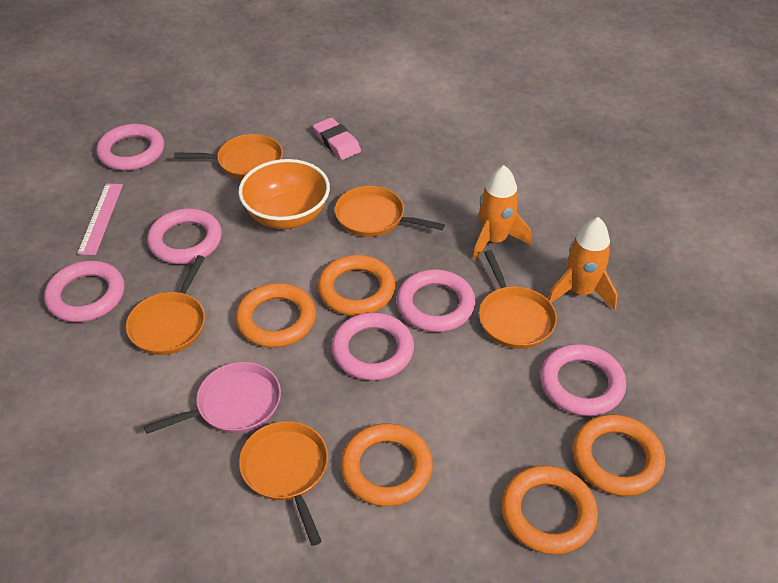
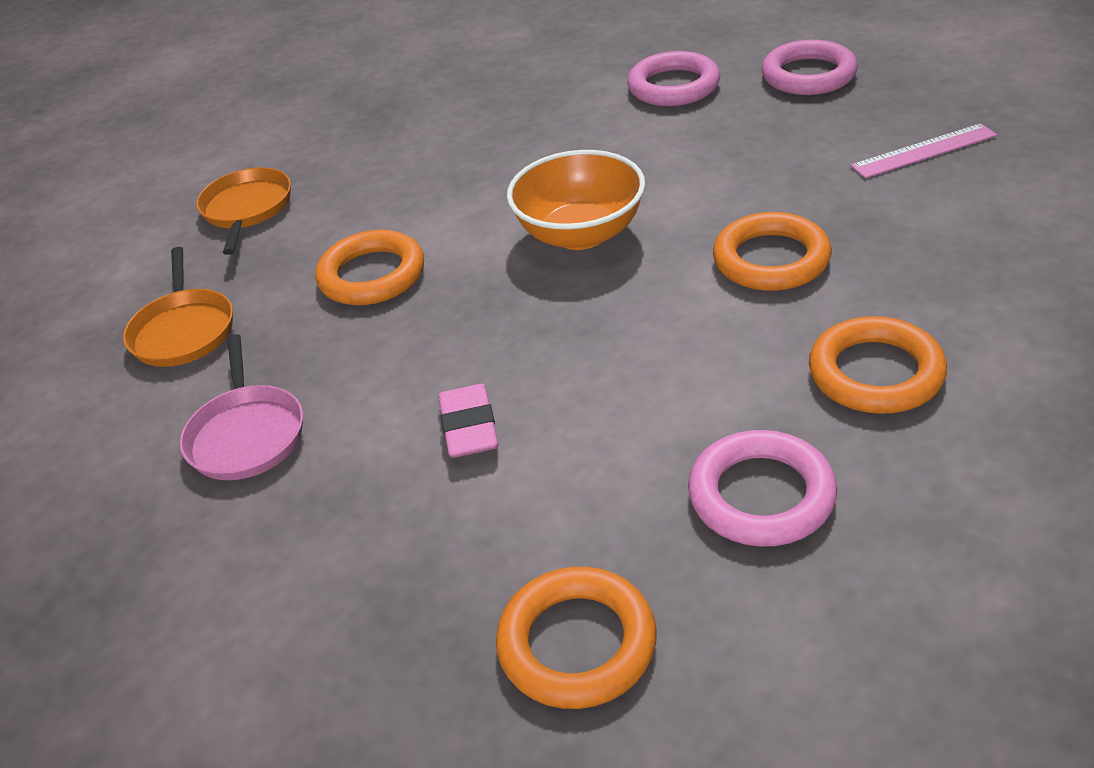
orange pan: 5 -> 2
orange ring: 5 -> 4
orange rocket: 2 -> 0
pink ring: 6 -> 3

